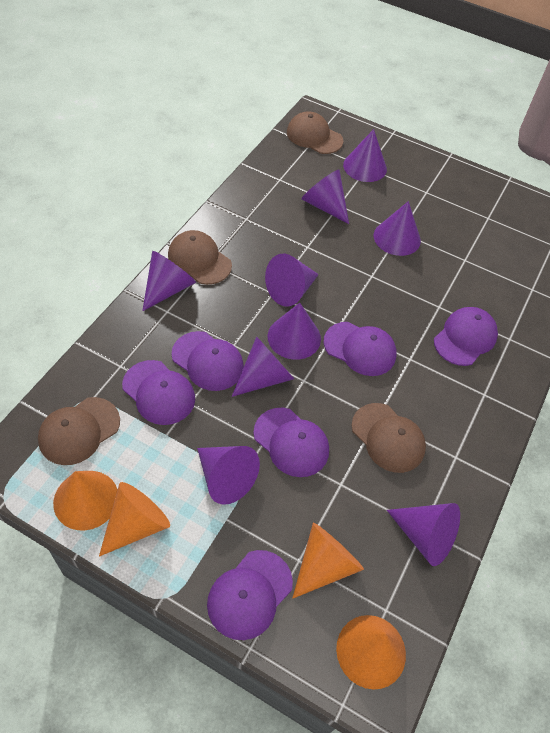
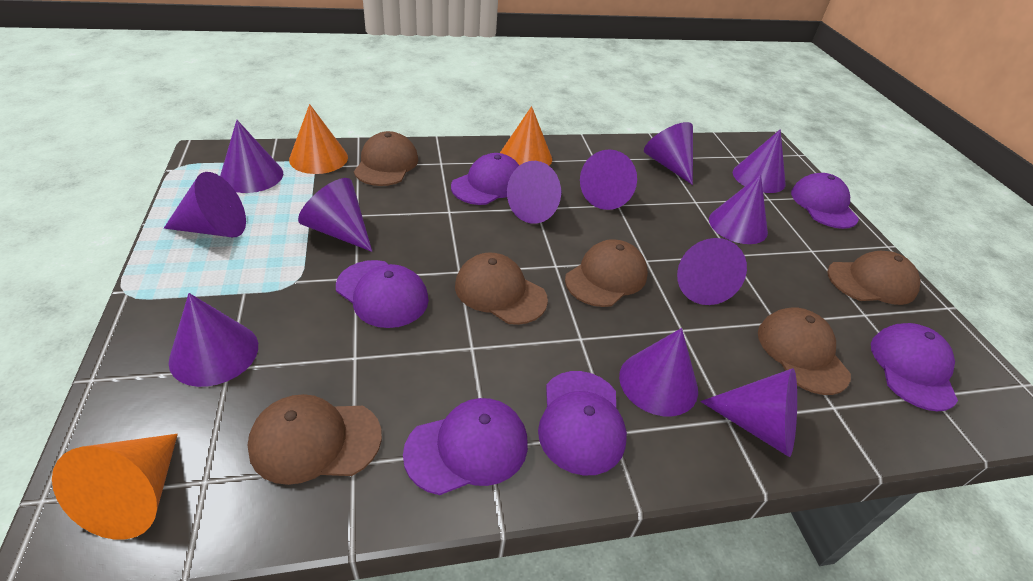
brown cap: 4 -> 6
orange cone: 4 -> 3
purple cone: 9 -> 12

